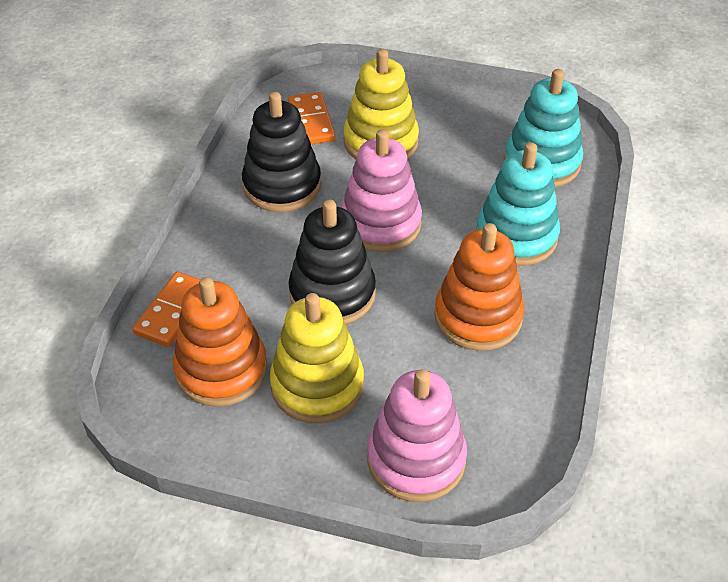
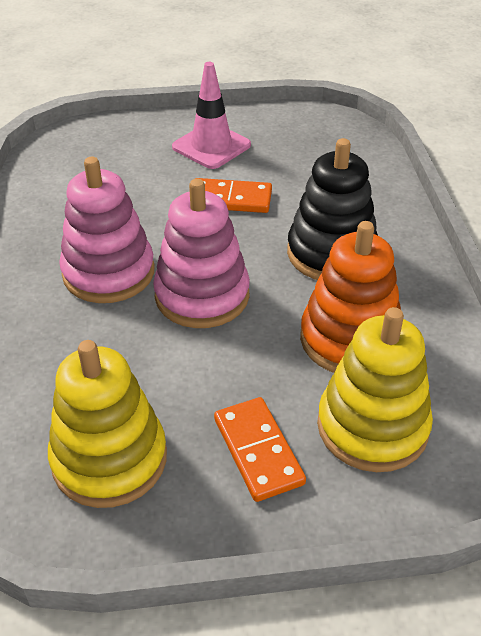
black stacking toy: 2 -> 1
orange stacking toy: 2 -> 1
pink traffic cone: 0 -> 1
turquoise stacking toy: 2 -> 0

